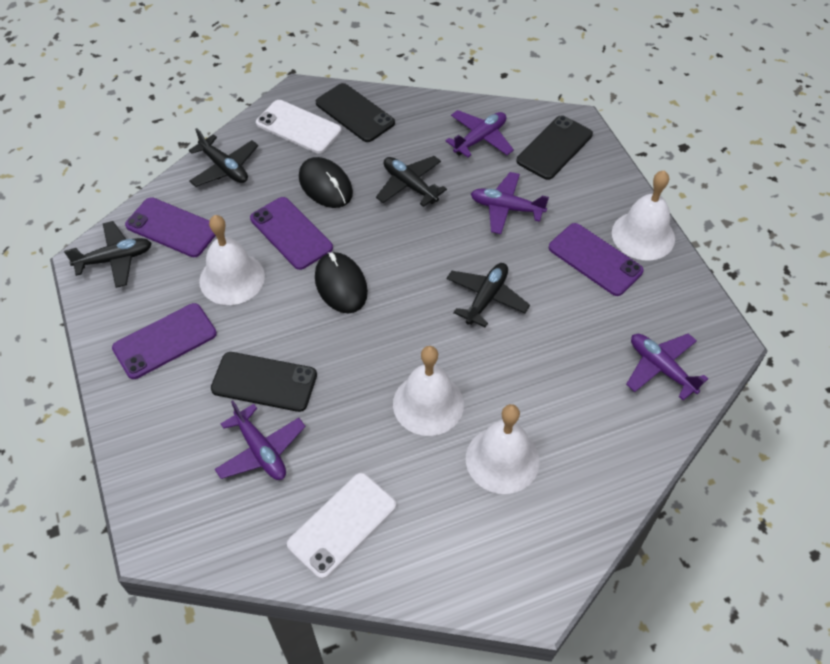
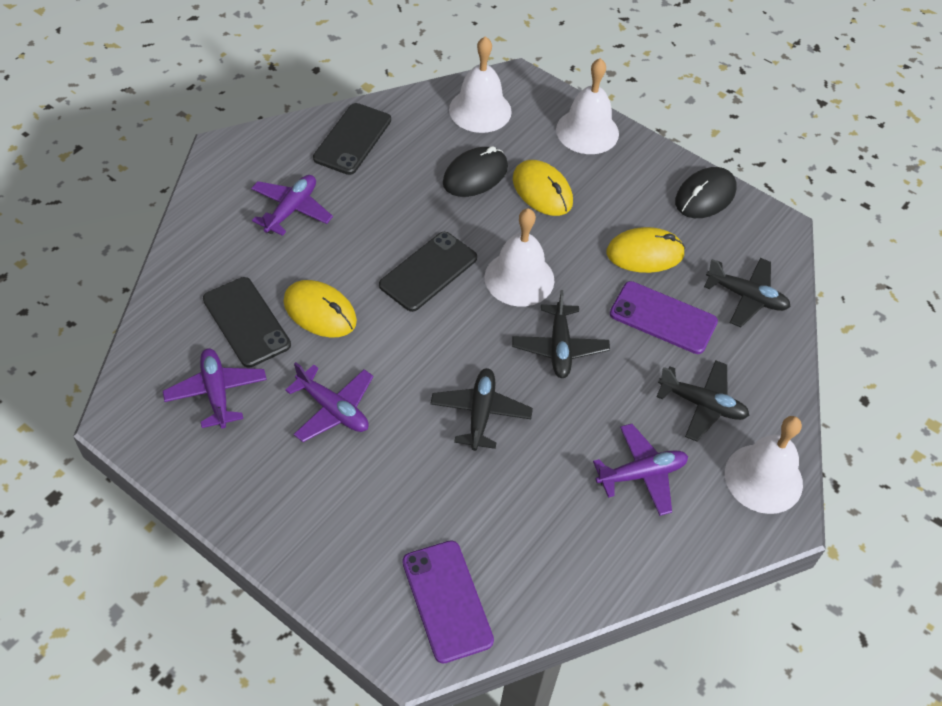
purple phone: 4 -> 2
white phone: 2 -> 0
yellow mouse: 0 -> 3

